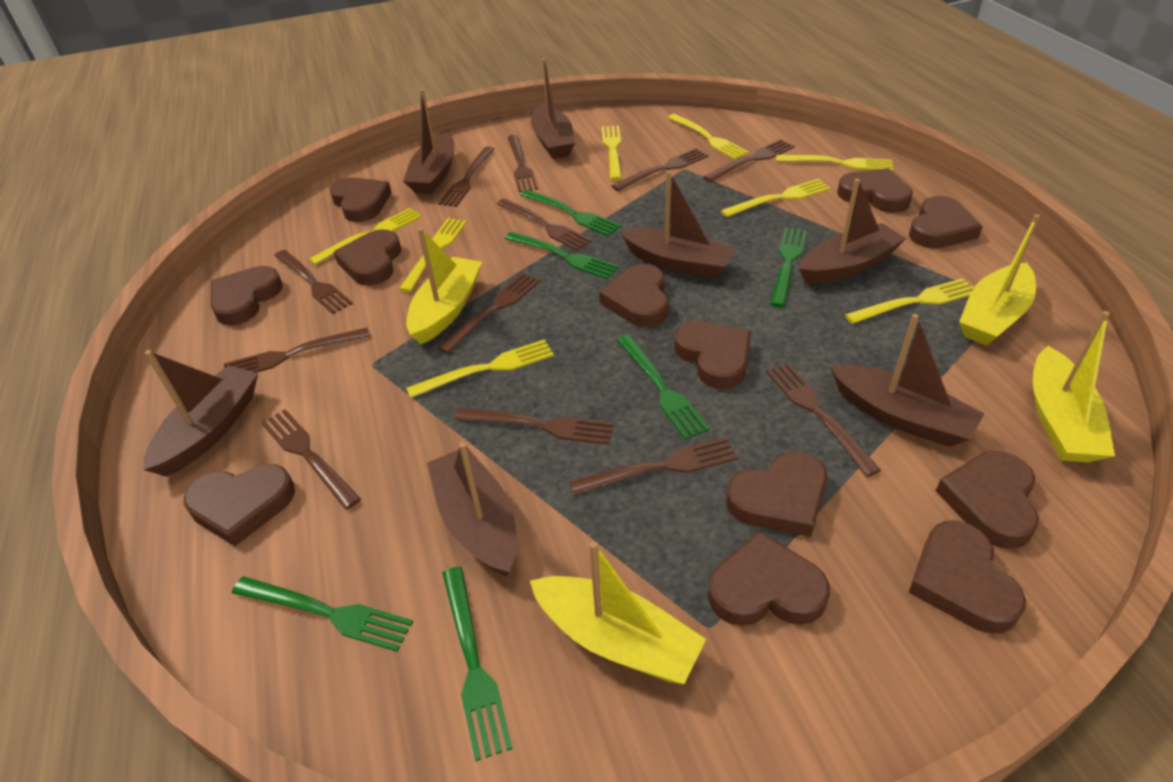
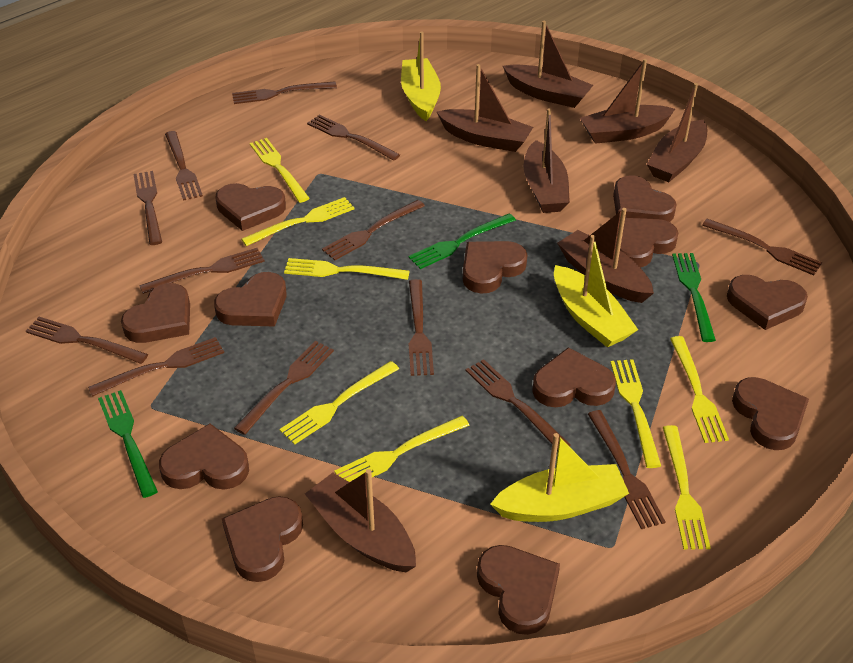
brown fork: 12 -> 13
green fork: 6 -> 3
yellow boat: 4 -> 3

